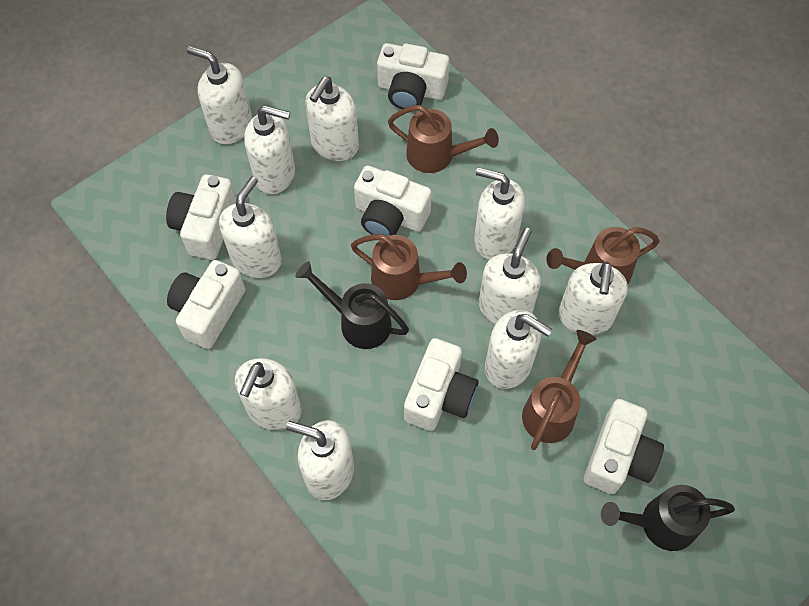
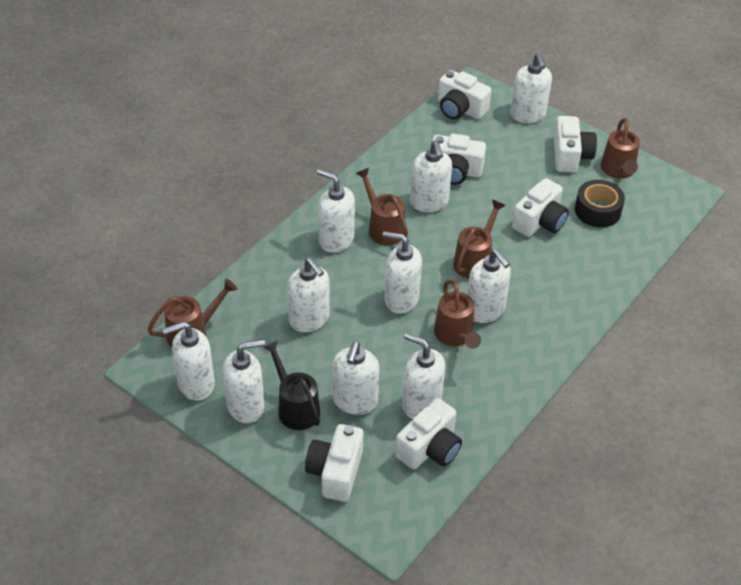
black tape: 0 -> 1
black watering can: 2 -> 1
brown watering can: 4 -> 5

